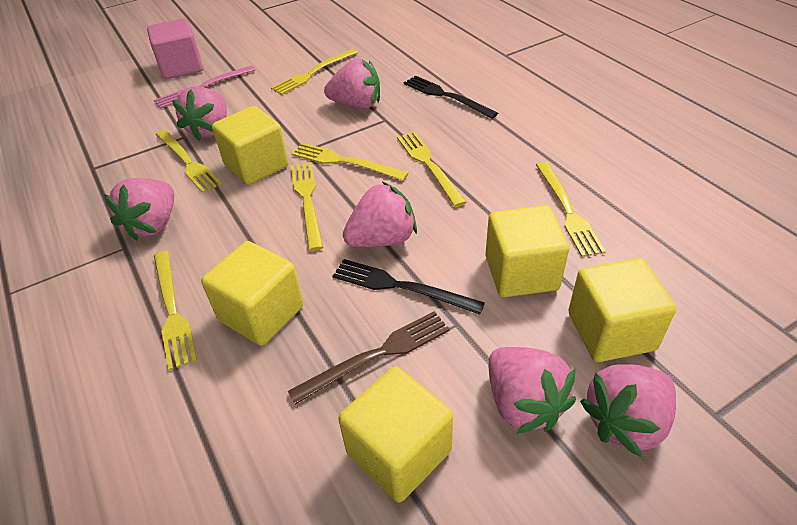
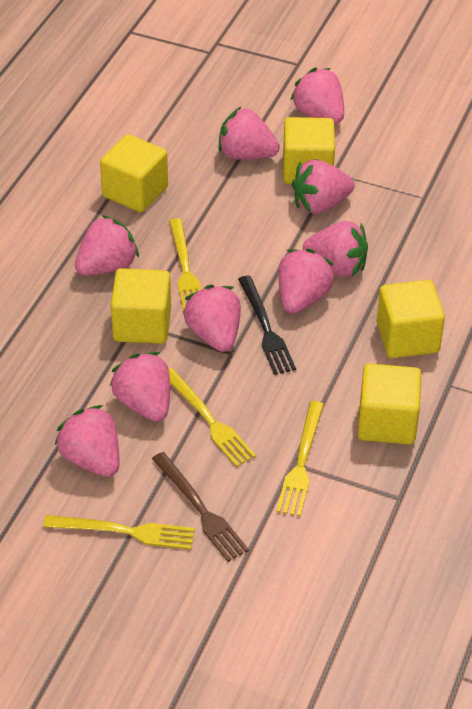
black fork: 2 -> 1
pink cube: 1 -> 0
pink fork: 1 -> 0
pink strawberry: 6 -> 9
yellow fork: 7 -> 4

